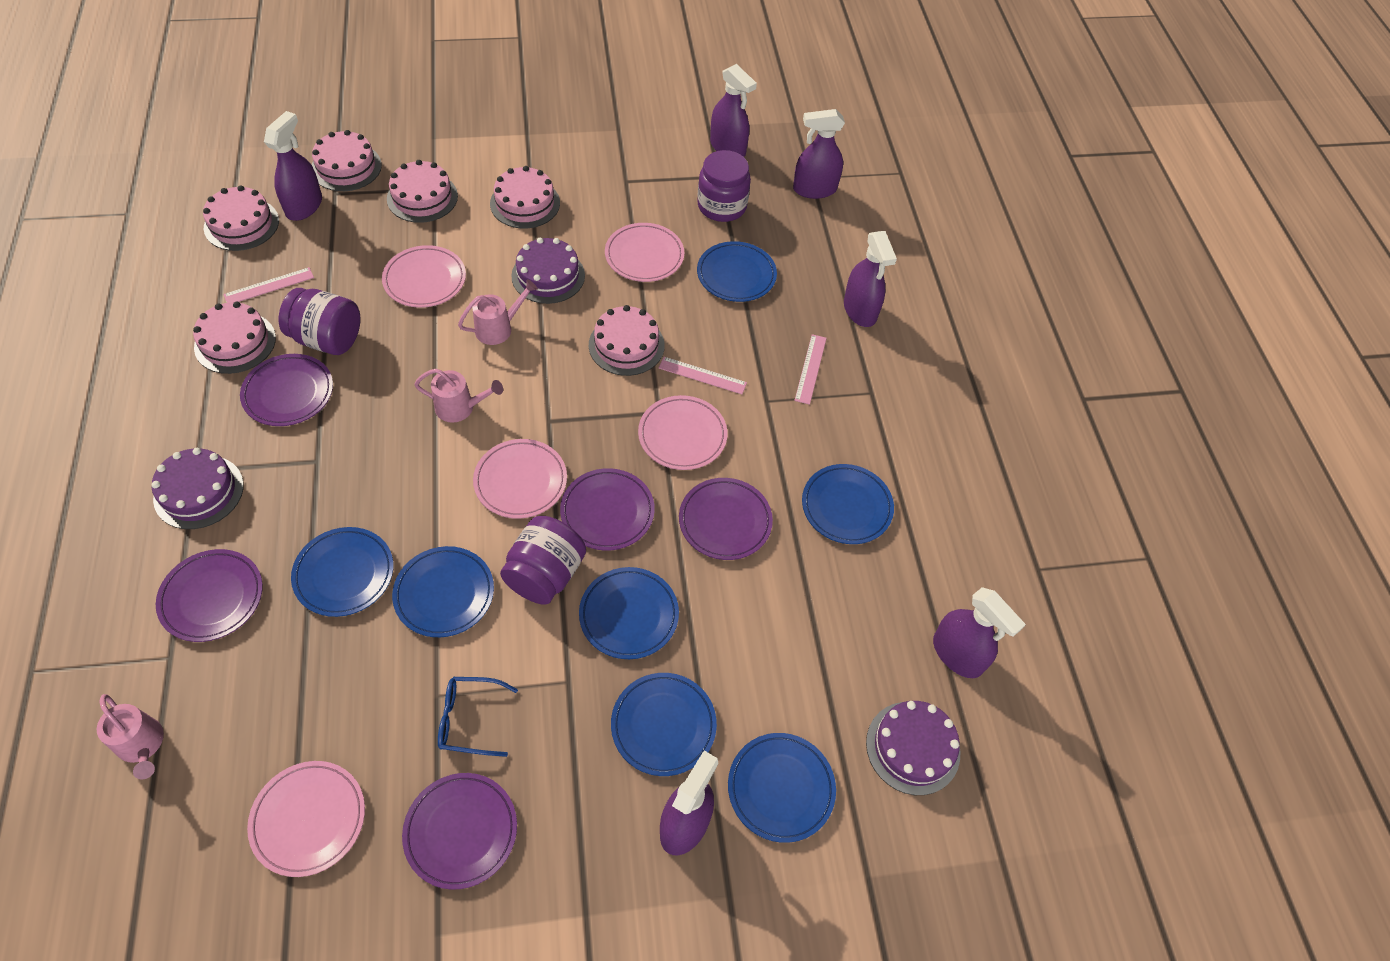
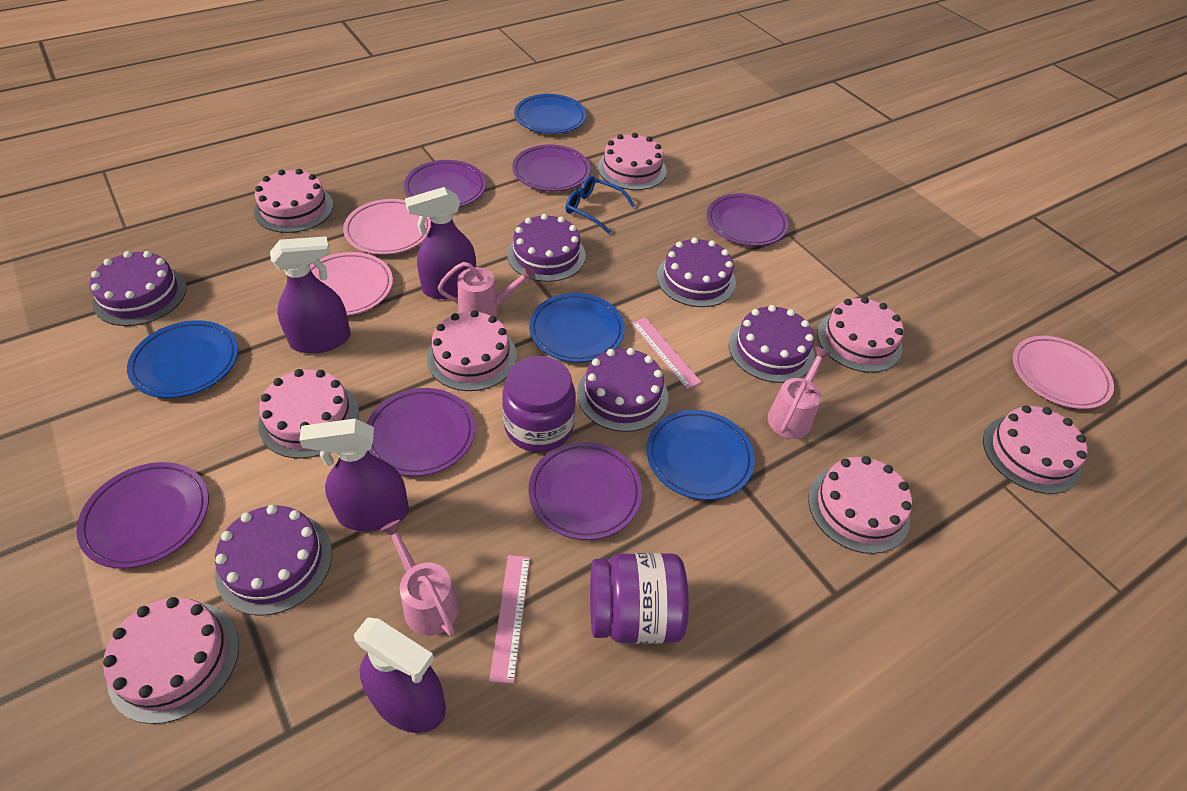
blue plate: 7 -> 4
pink cake: 6 -> 8
pink plate: 5 -> 3
pink ruler: 3 -> 2
purple cake: 3 -> 6
purple jar: 3 -> 2
purple plate: 5 -> 6
purple spray bottle: 6 -> 4

